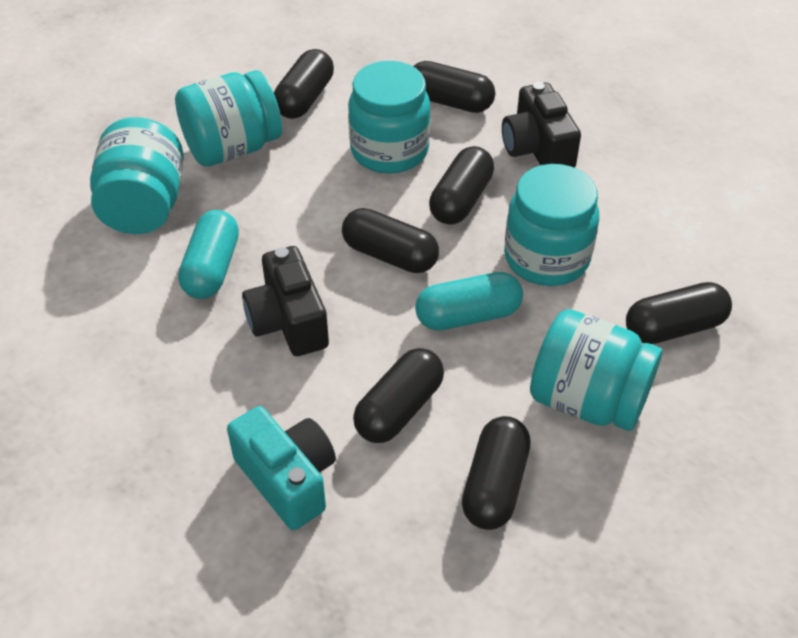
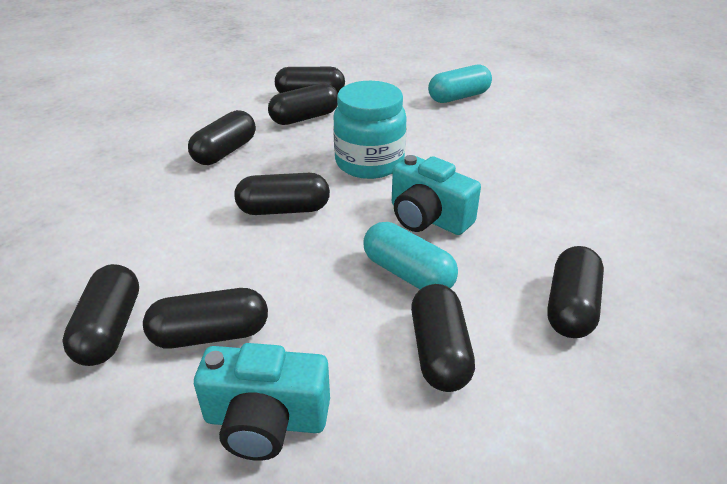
black camera: 2 -> 0
black capsule: 7 -> 8
turquoise camera: 1 -> 2
turquoise jar: 5 -> 1

